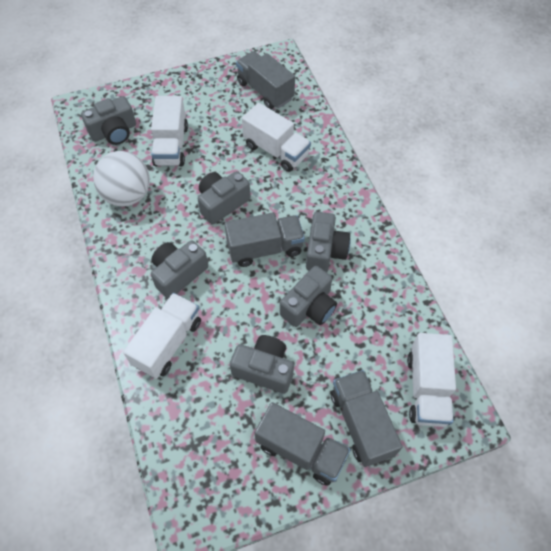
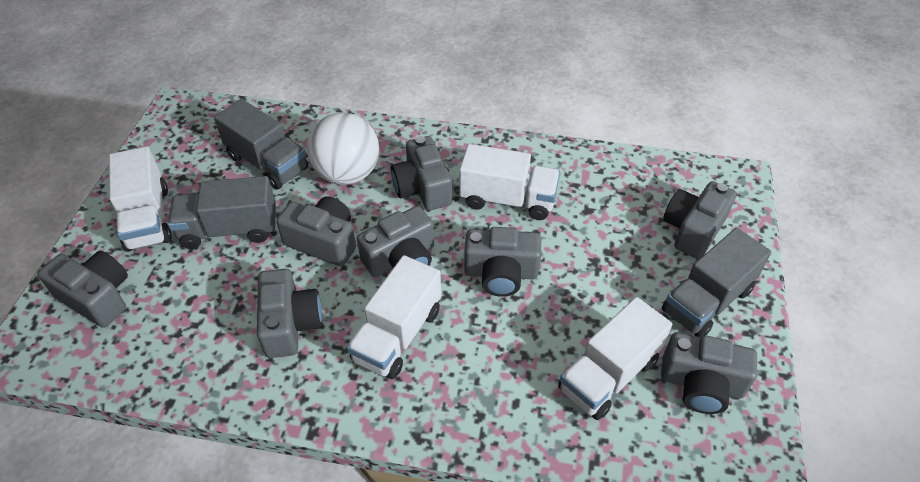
grey camera: 6 -> 8
grey truck: 4 -> 3

